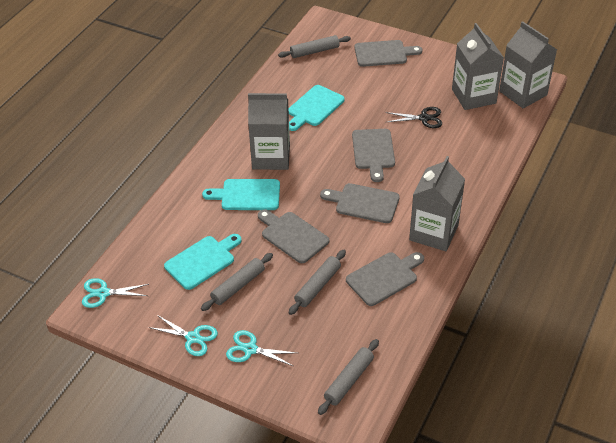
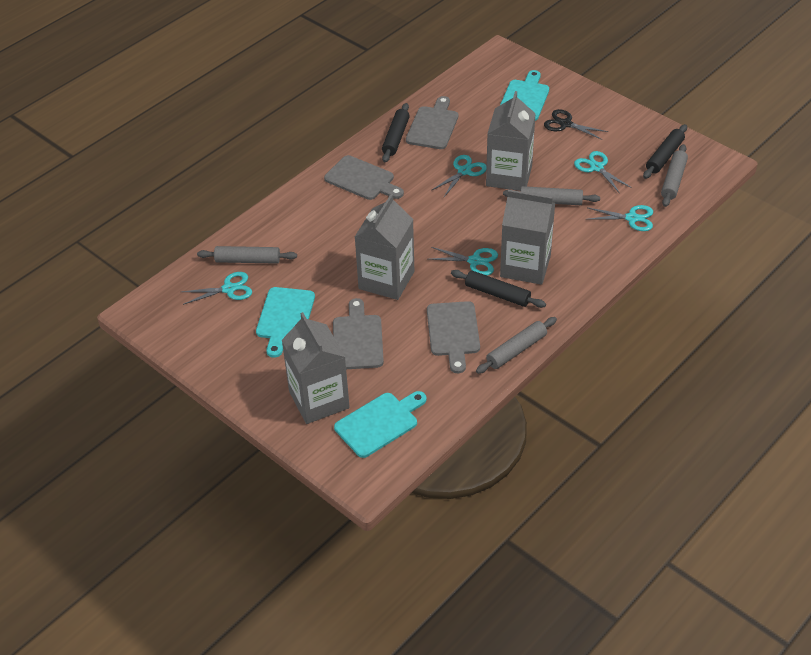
black rolling pin: 0 -> 3
grey cutting board: 5 -> 4
turquoise scissors: 3 -> 5

